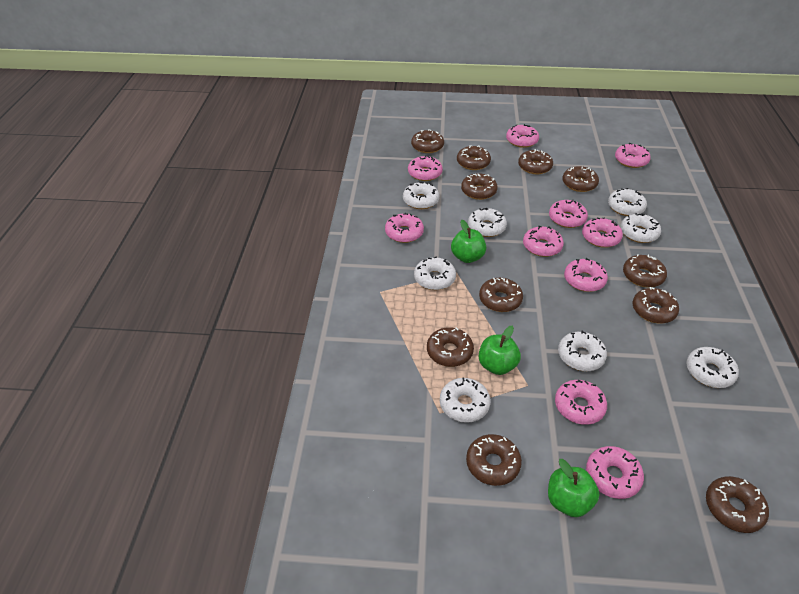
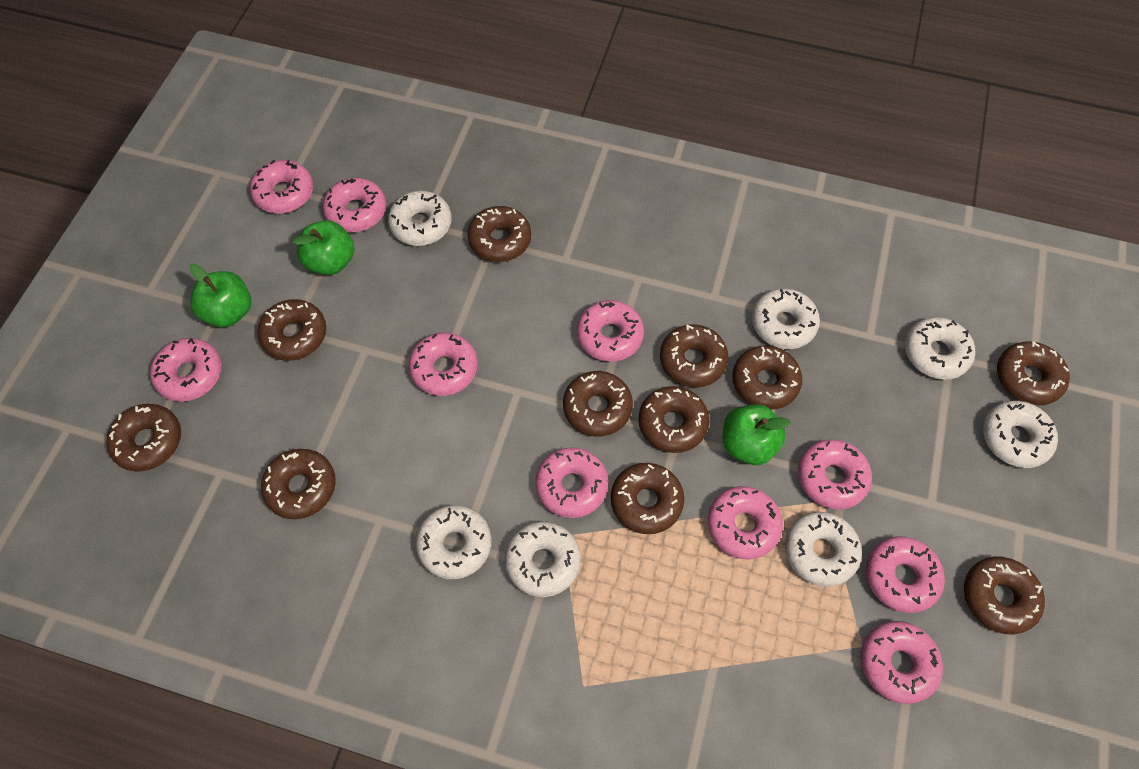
white donut: 8 -> 7

